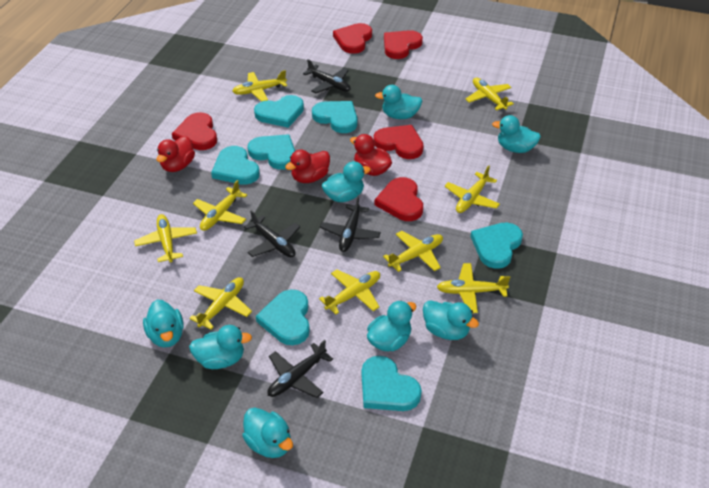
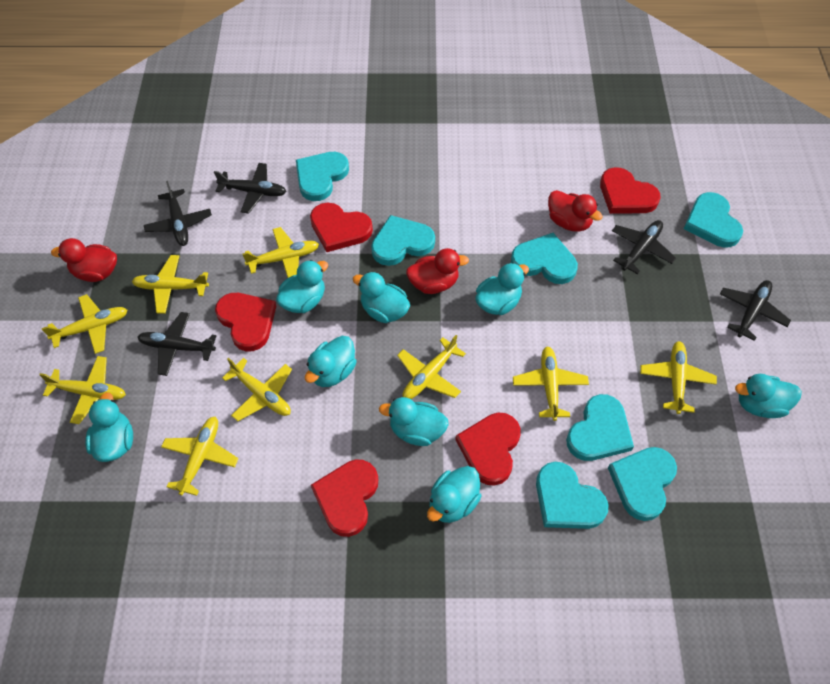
black plane: 4 -> 5

